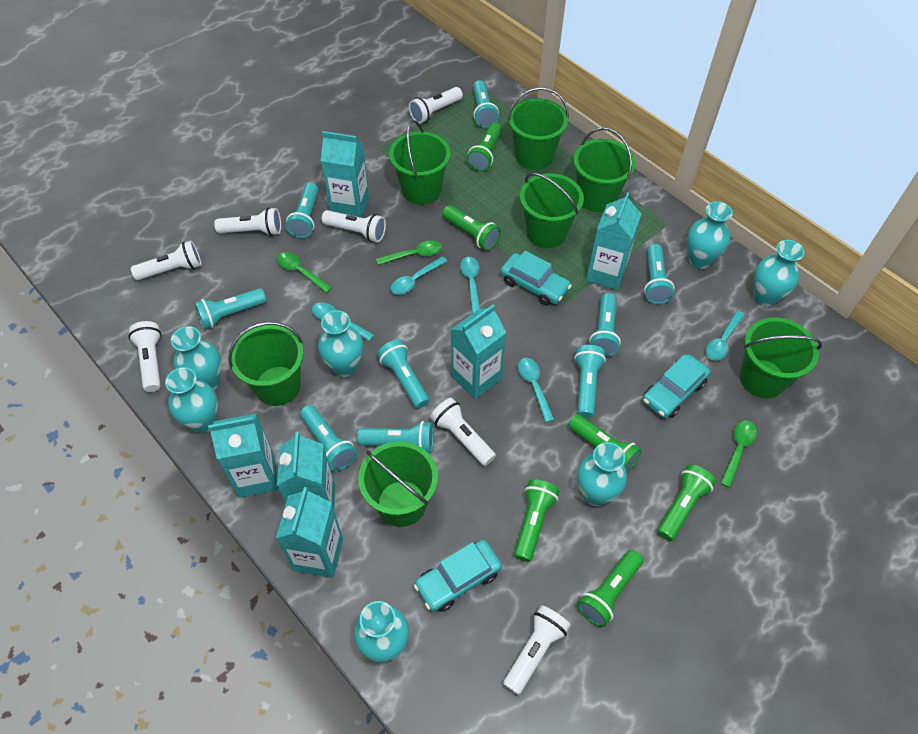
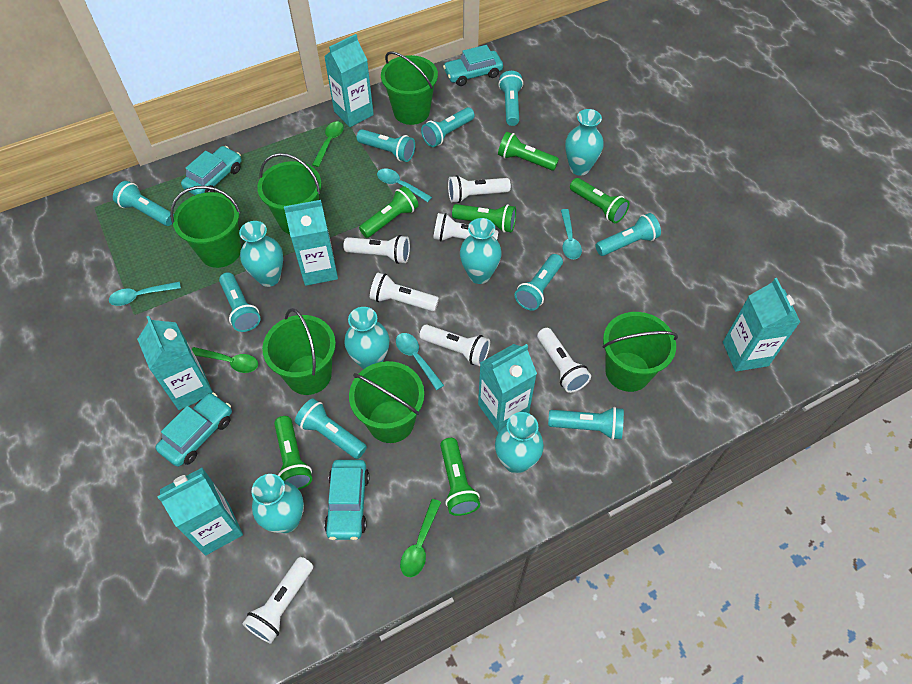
green bucket: 7 -> 6
turquoise car: 3 -> 4
turquoise spoon: 5 -> 4
turquoise vase: 7 -> 6

